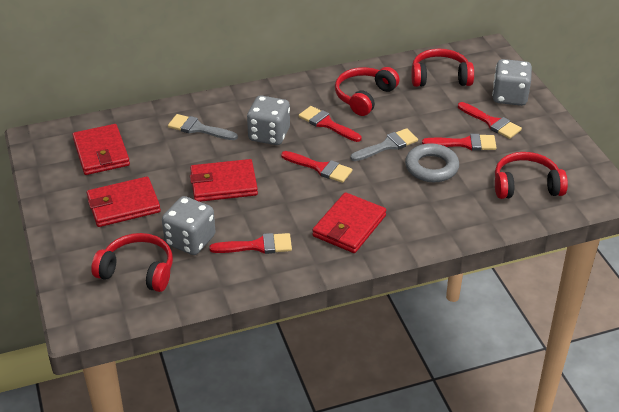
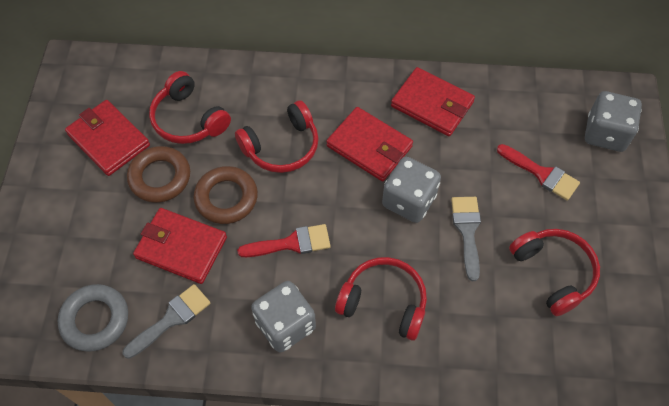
brown ring: 0 -> 2
red brush: 5 -> 2

